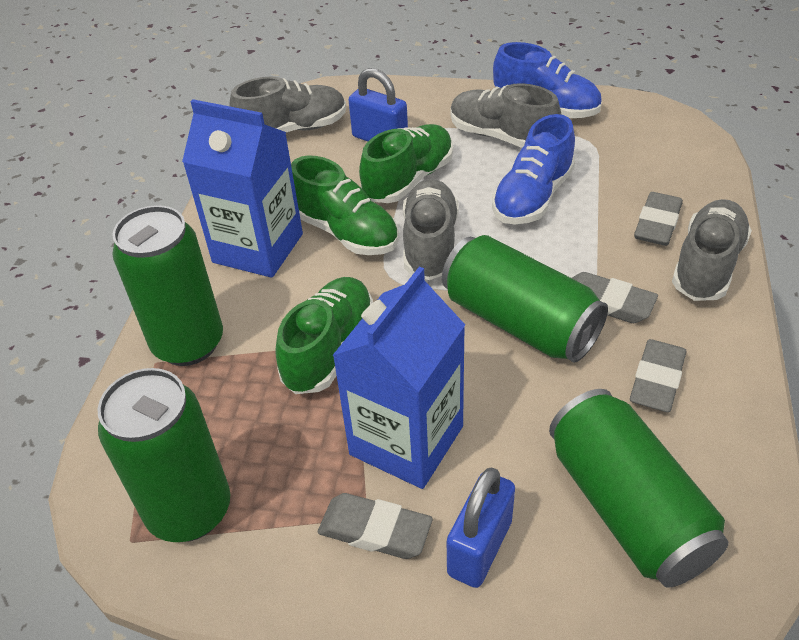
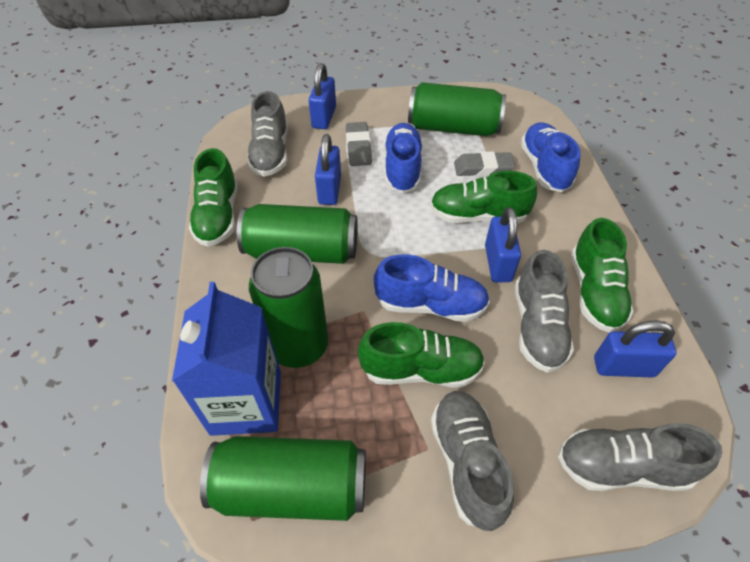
blue carton: 2 -> 1
blue padlock: 2 -> 4
blue shoe: 2 -> 3
green shoe: 3 -> 4
grey eraser: 4 -> 2

